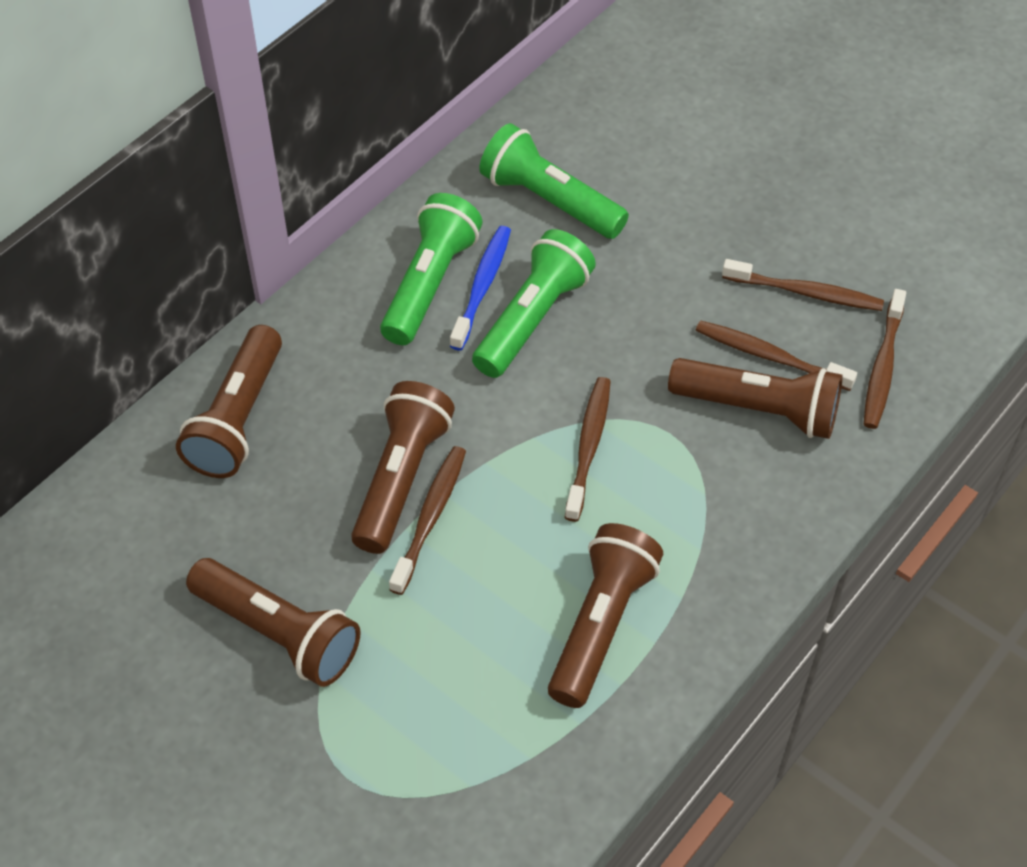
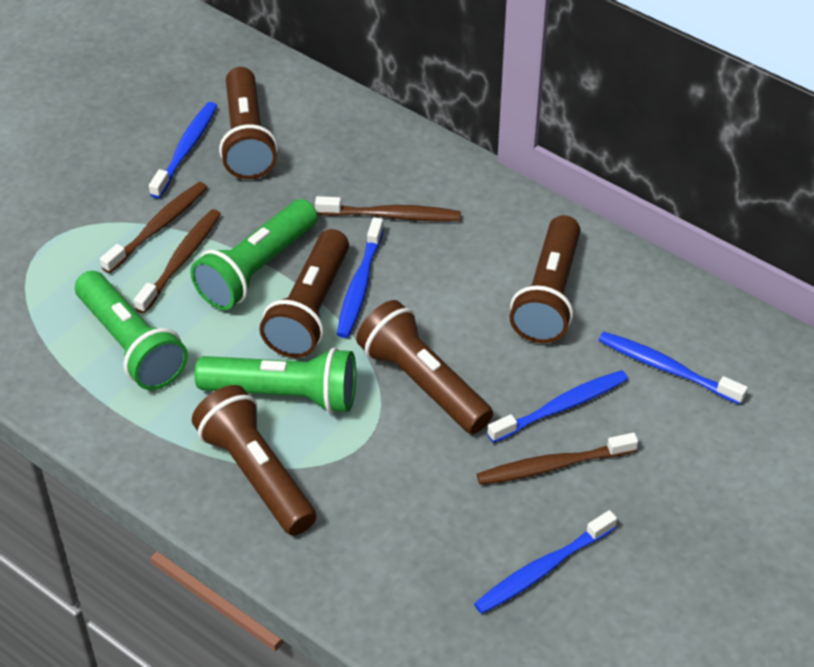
blue toothbrush: 1 -> 5
brown toothbrush: 5 -> 4

